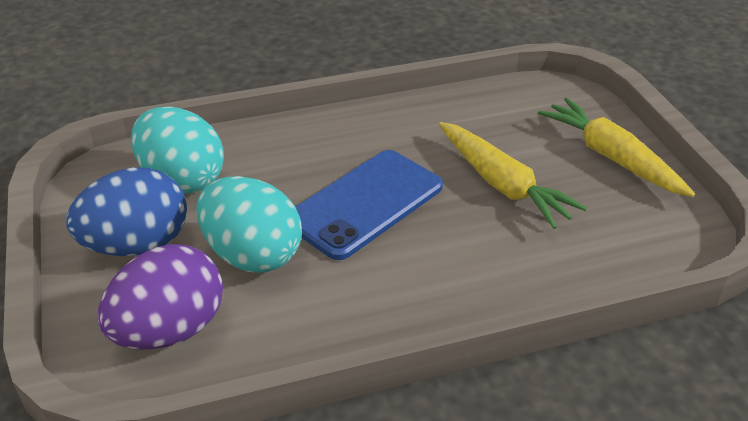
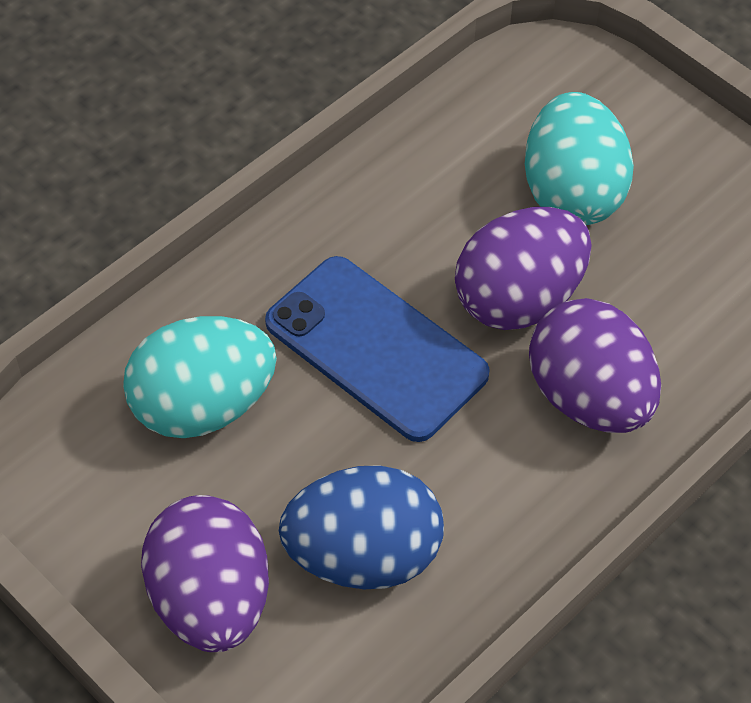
purple egg: 1 -> 3
yellow carrot: 2 -> 0

